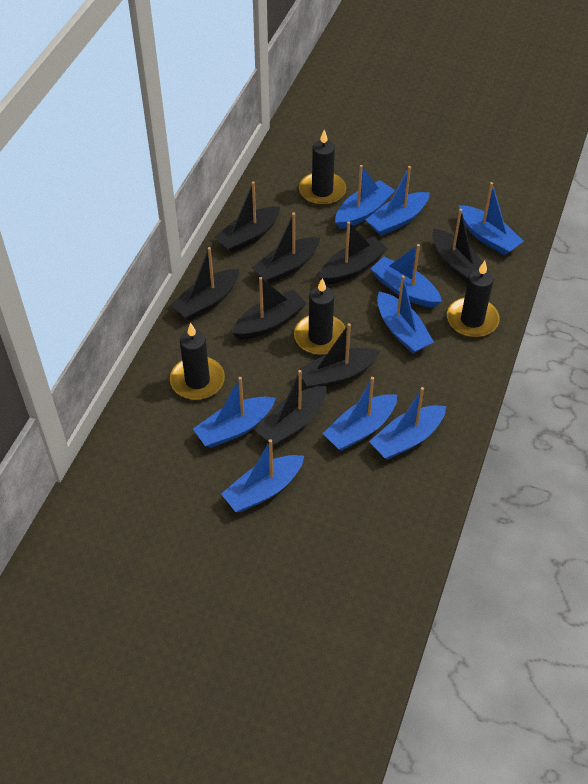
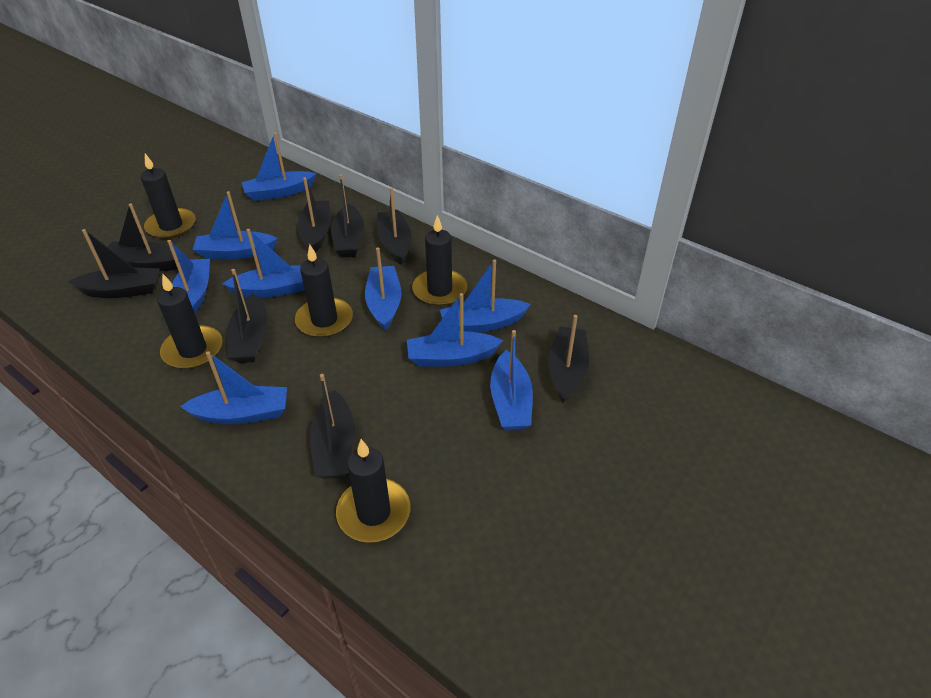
black candle: 4 -> 5

